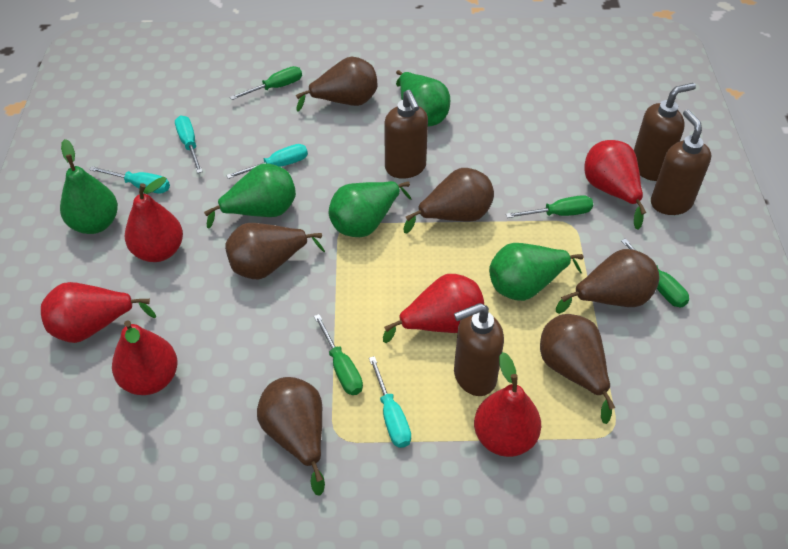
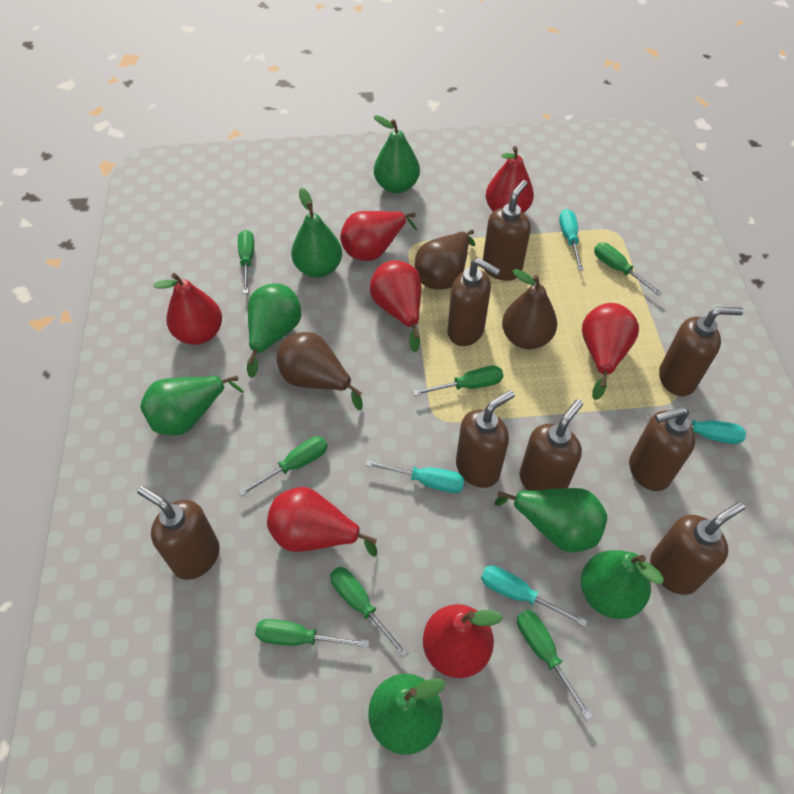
brown pear: 6 -> 3
brown soap dispenser: 4 -> 8
green pear: 5 -> 7
green screwdriver: 4 -> 7
red pear: 6 -> 7

